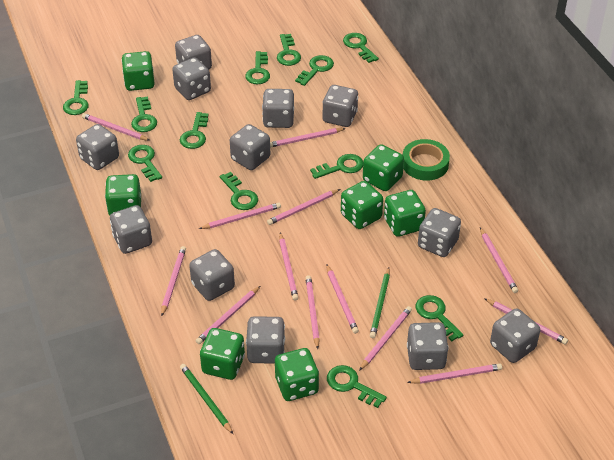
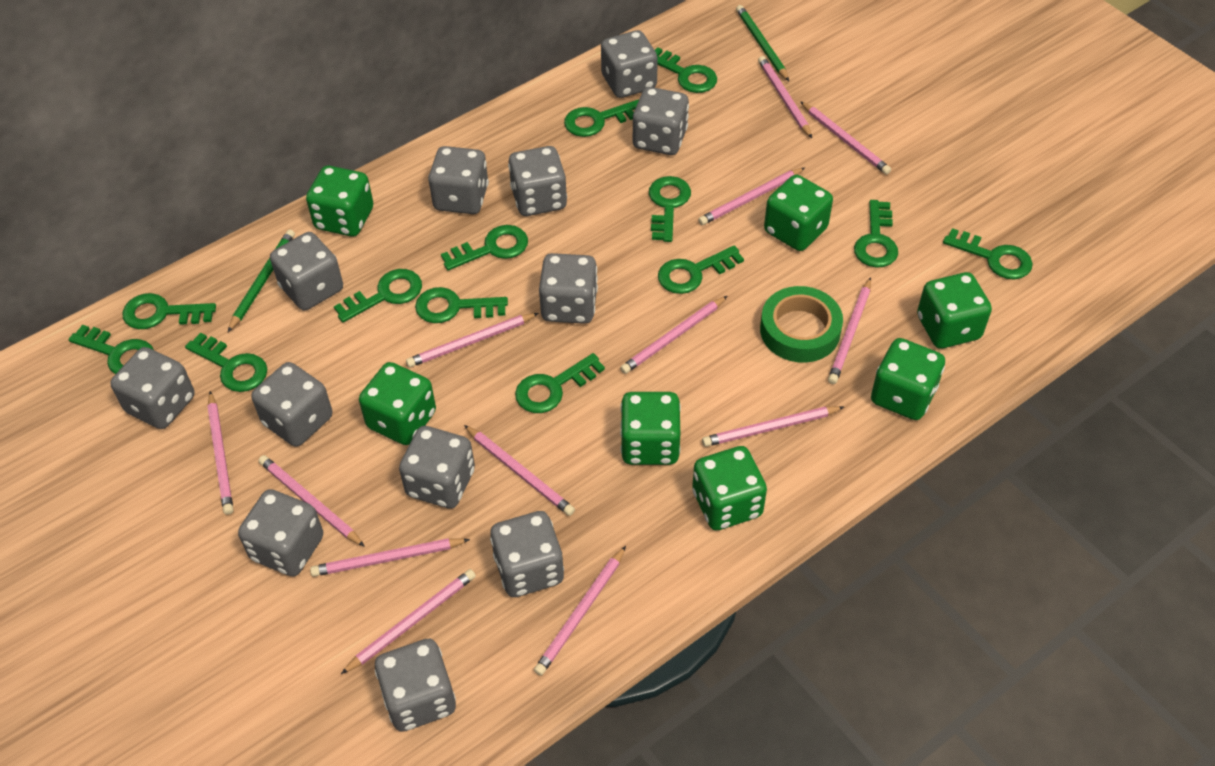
green key: 12 -> 13

